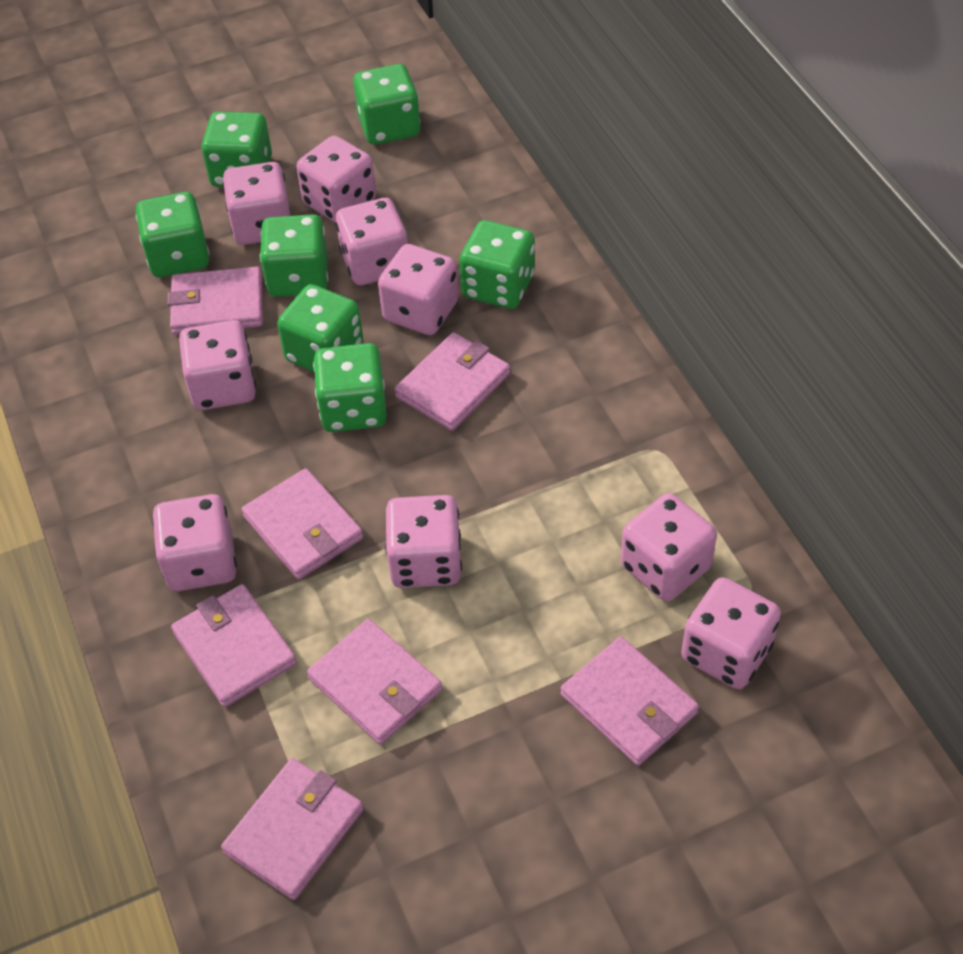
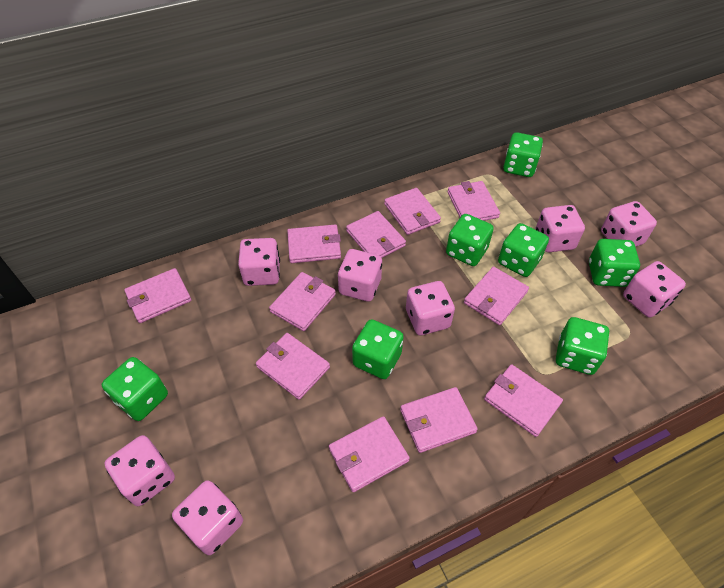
pink dice: 9 -> 8
pink wallet: 7 -> 11

